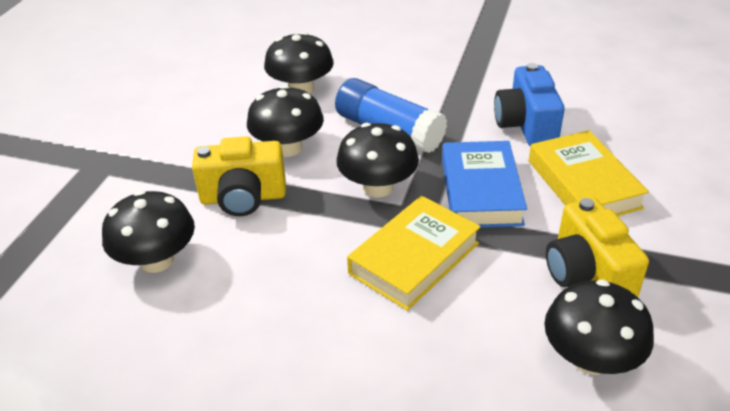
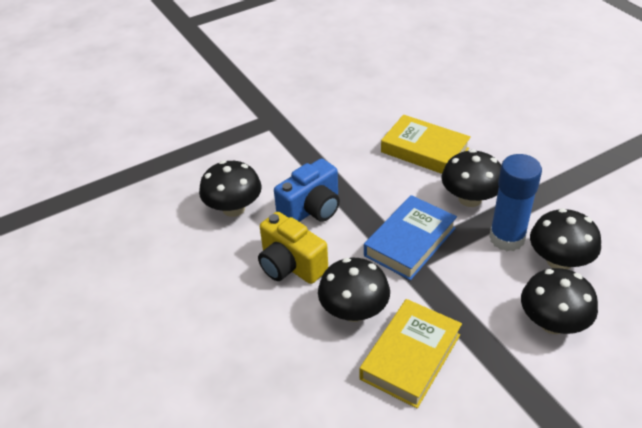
yellow camera: 2 -> 1

